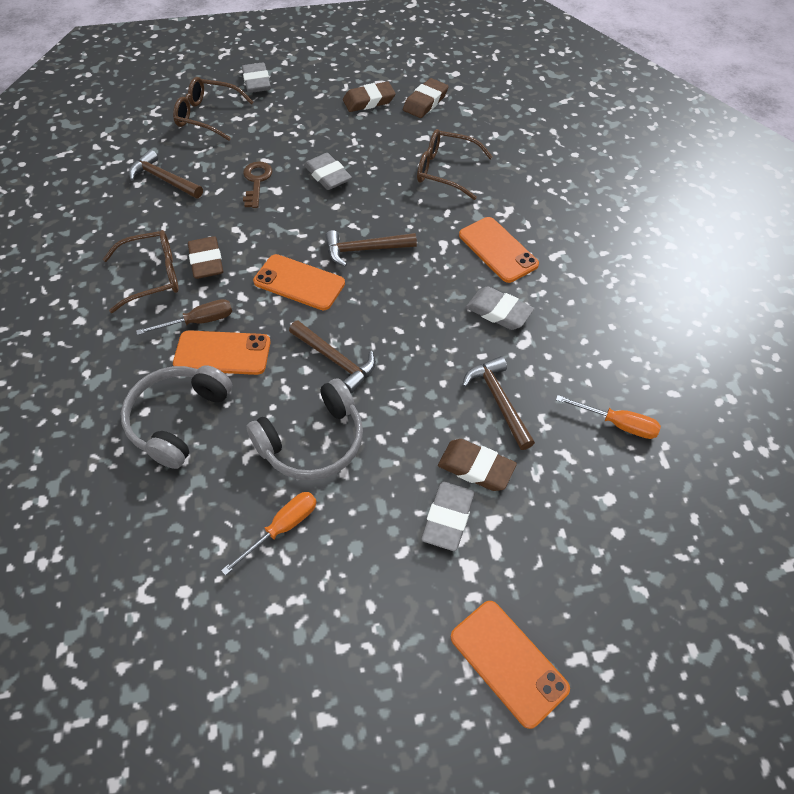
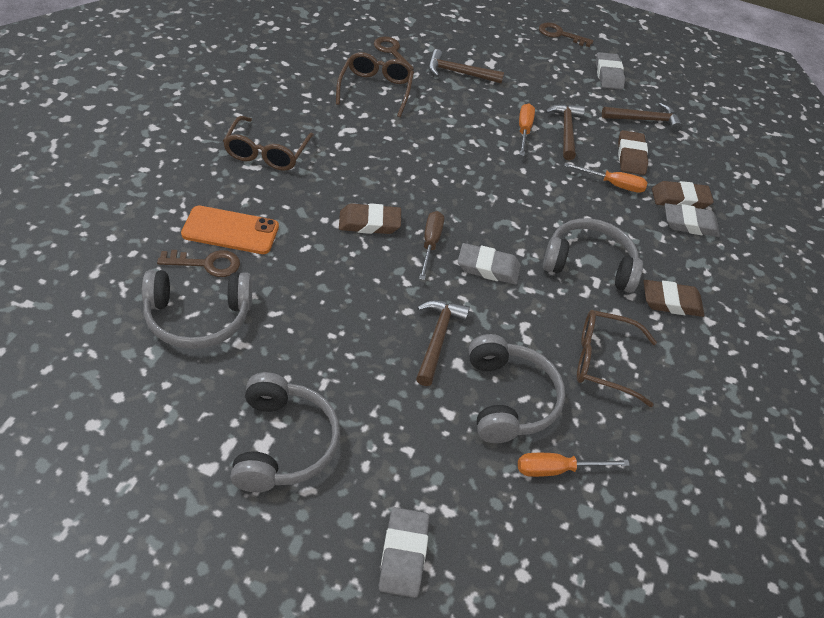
brown key: 1 -> 3
grey headphones: 2 -> 4
orange phone: 4 -> 1
orange screwdriver: 2 -> 3

